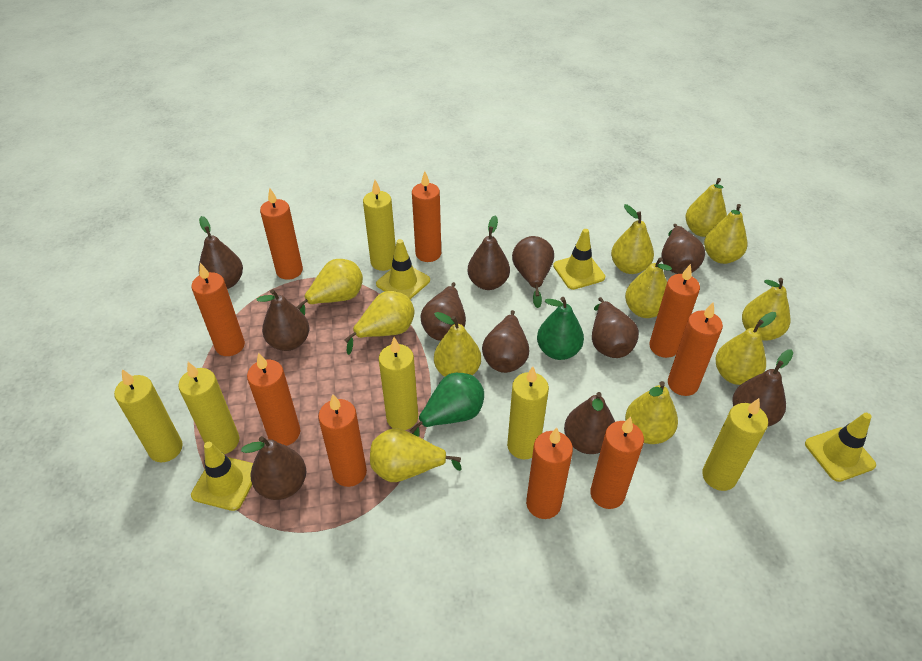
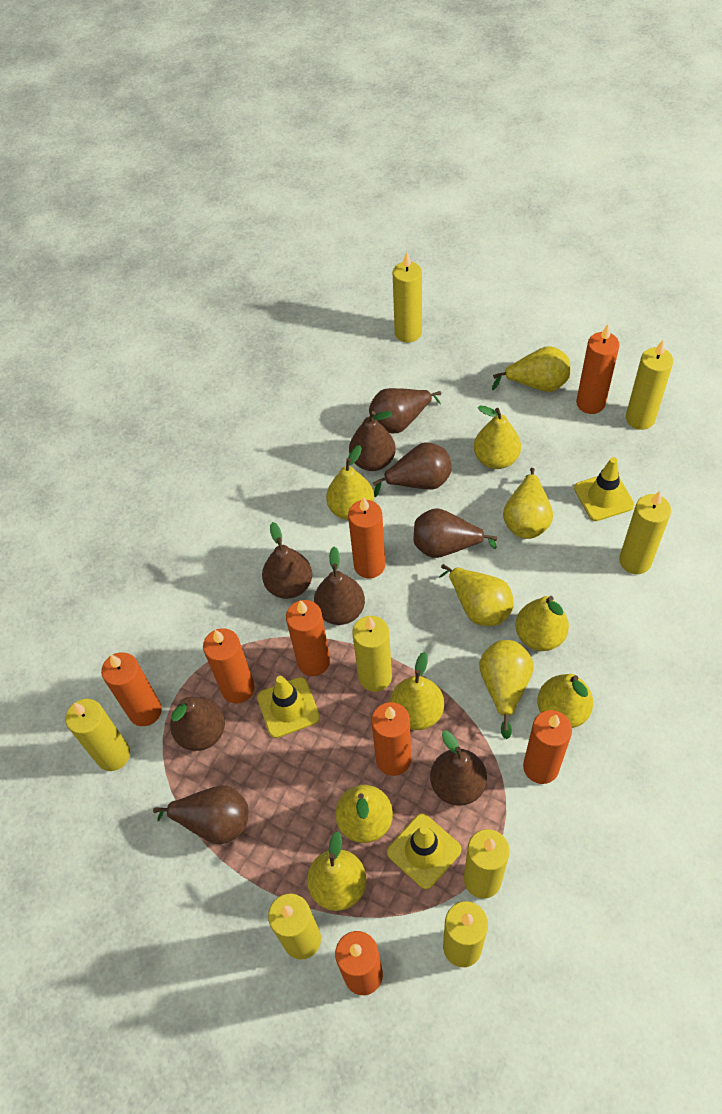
brown pear: 11 -> 9
green pear: 2 -> 0
orange candle: 9 -> 8
yellow candle: 6 -> 8
yellow traffic cone: 4 -> 3

